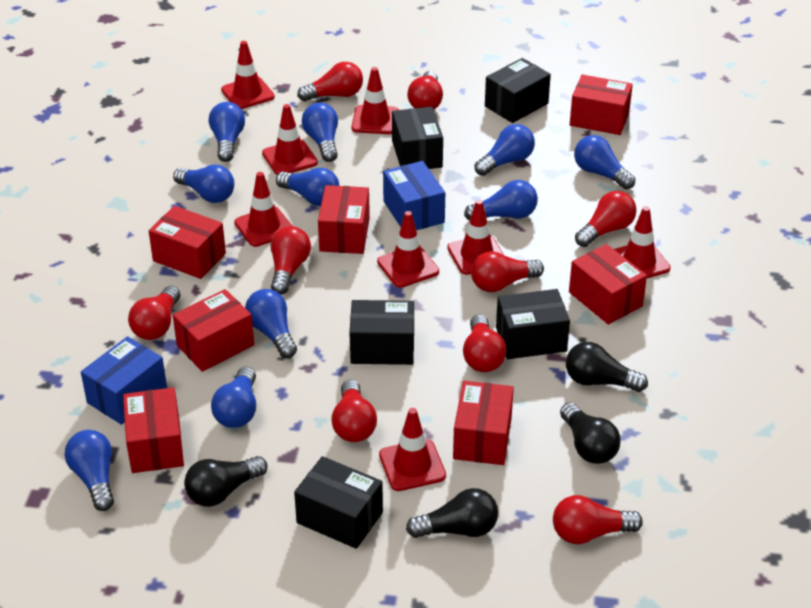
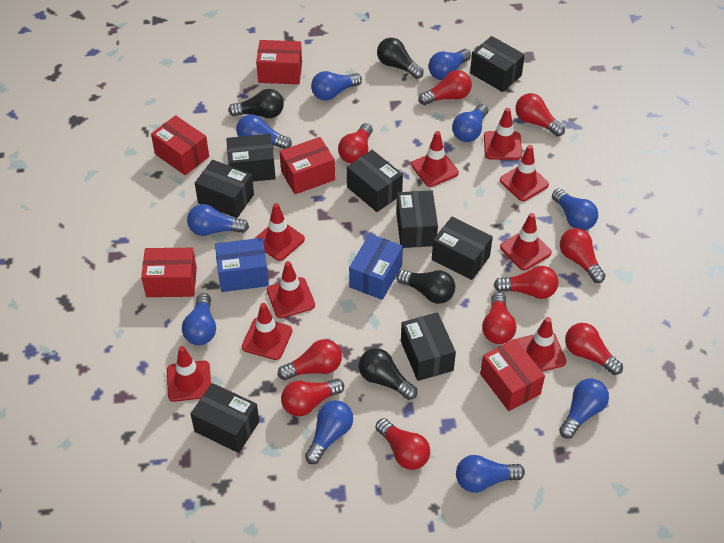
black box: 5 -> 8
red box: 7 -> 5
red light bulb: 9 -> 10
red traffic cone: 8 -> 9

